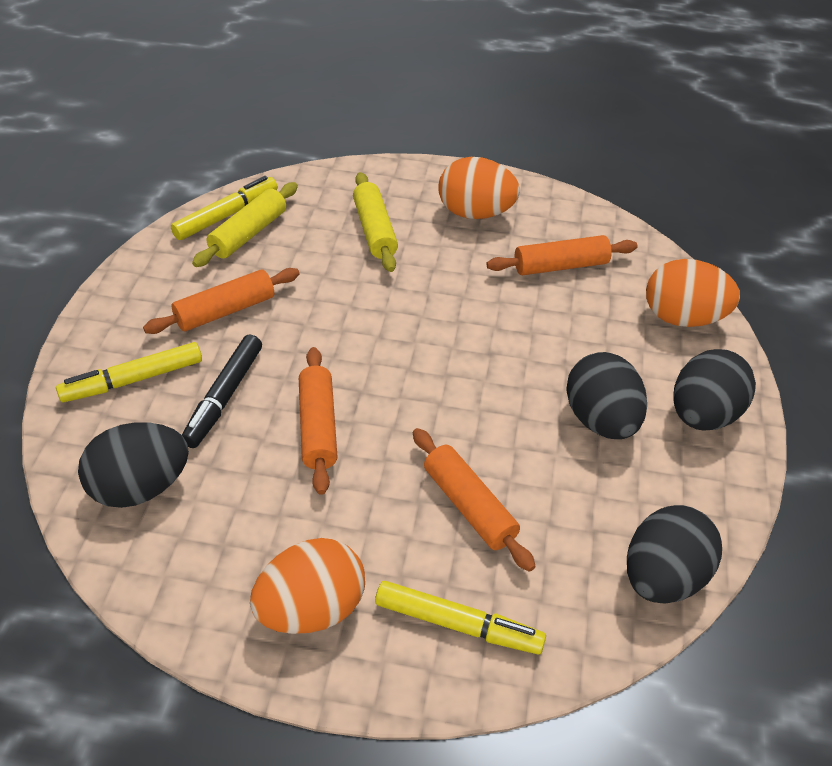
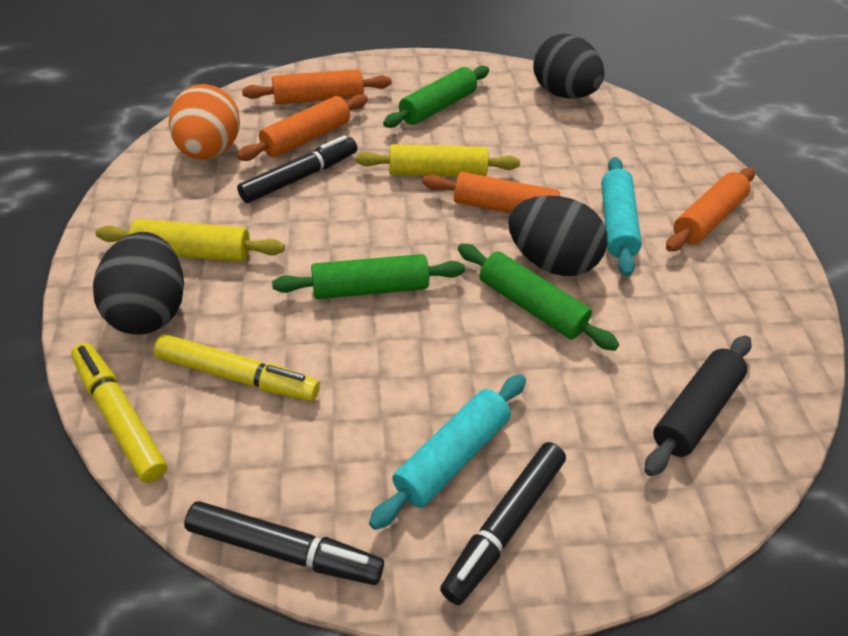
black egg: 4 -> 3
black marker: 1 -> 3
black rolling pin: 0 -> 1
green rolling pin: 0 -> 3
orange egg: 3 -> 1
turquoise rolling pin: 0 -> 2
yellow marker: 3 -> 2

